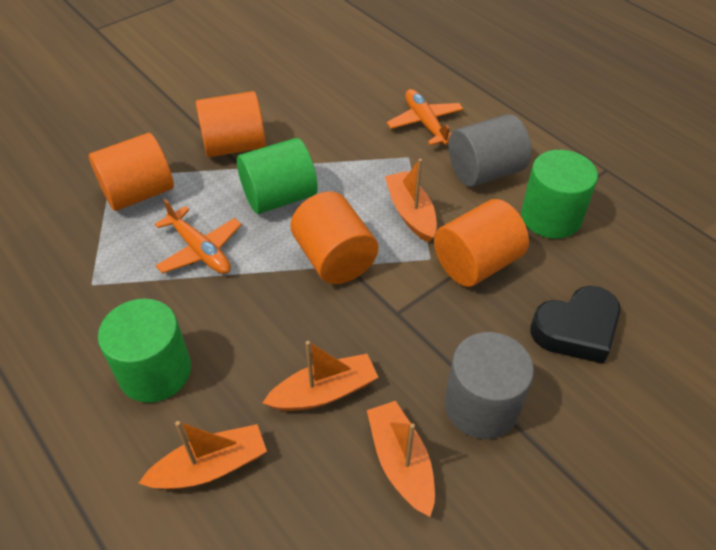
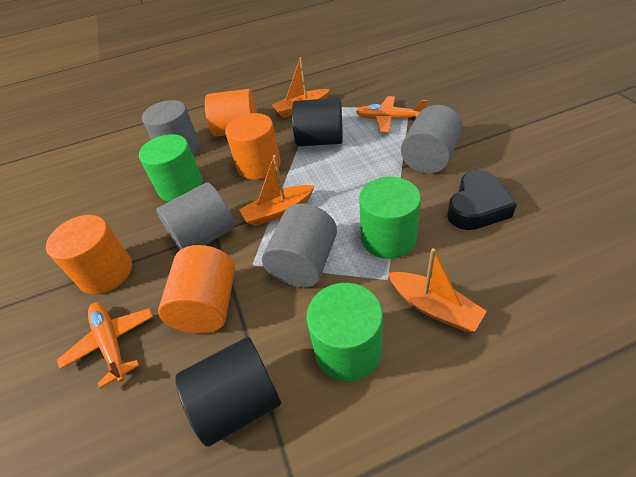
black cylinder: 0 -> 2
grey cylinder: 2 -> 4
orange boat: 4 -> 3

